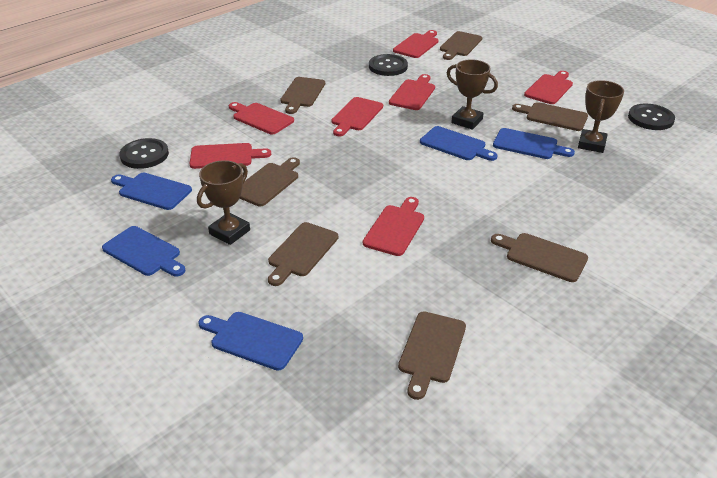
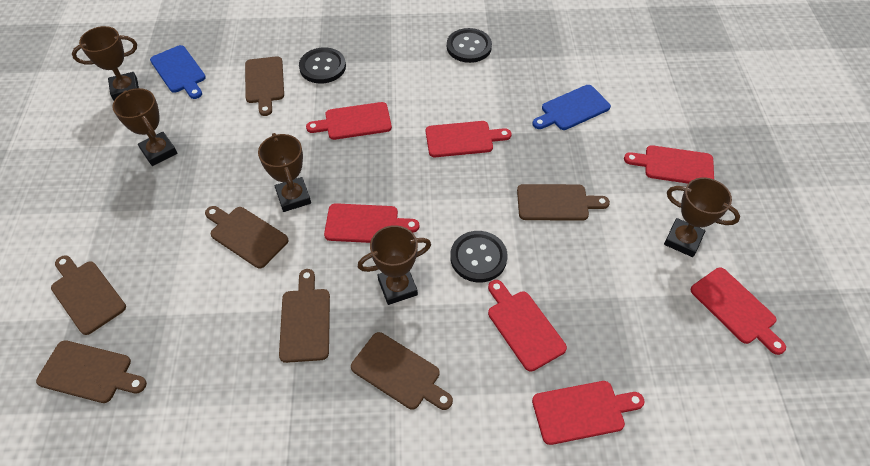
blue cutting board: 5 -> 2
brown trophy: 3 -> 5

